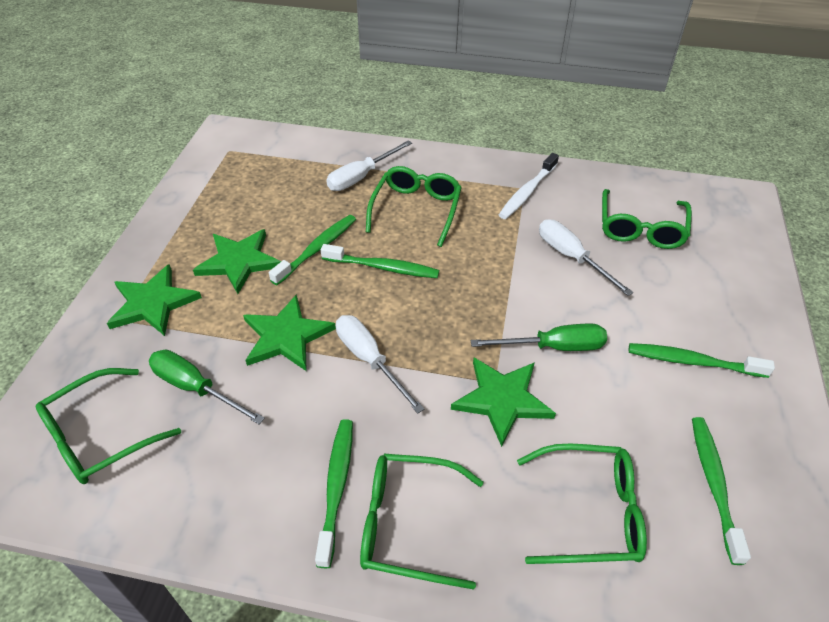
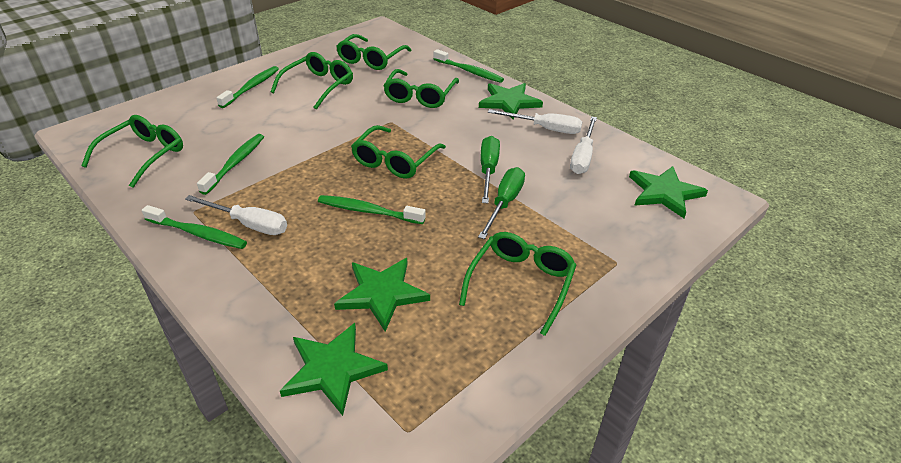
green glasses: 5 -> 6
white toothbrush: 1 -> 0

